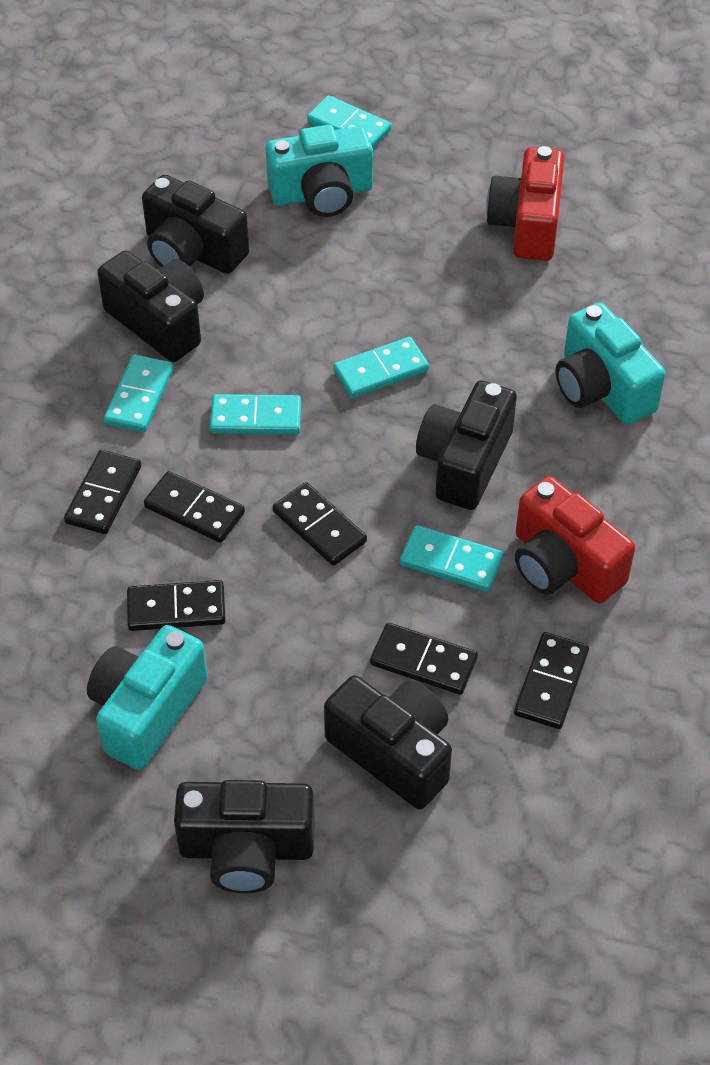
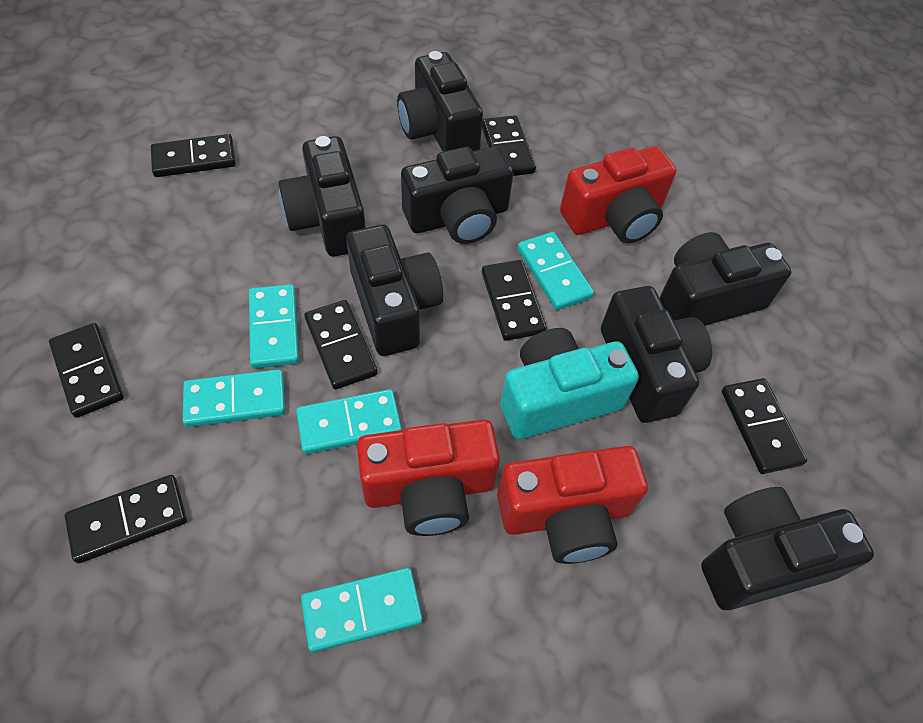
black camera: 5 -> 7
black domino: 6 -> 7
red camera: 2 -> 3
turquoise camera: 3 -> 1

